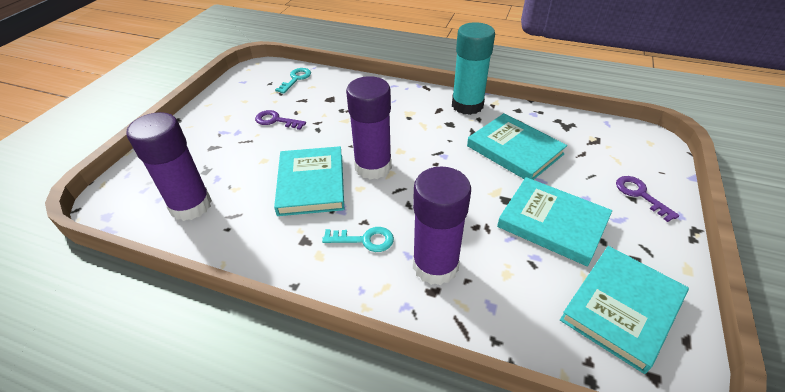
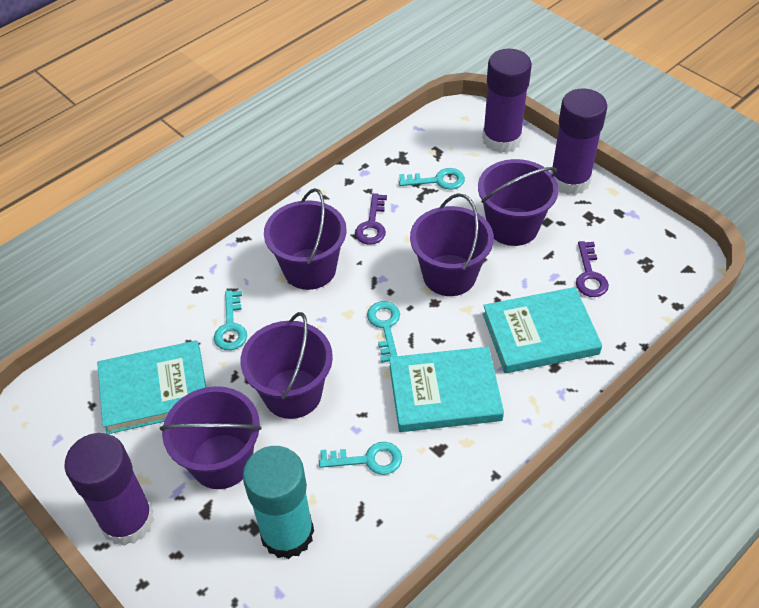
purple bucket: 0 -> 5
turquoise book: 4 -> 3
turquoise key: 2 -> 4

